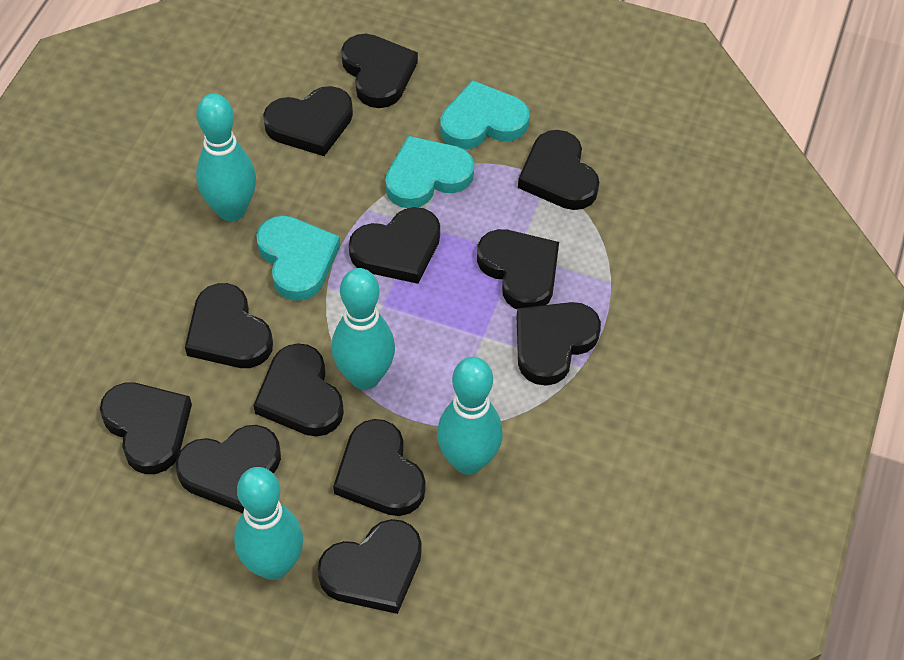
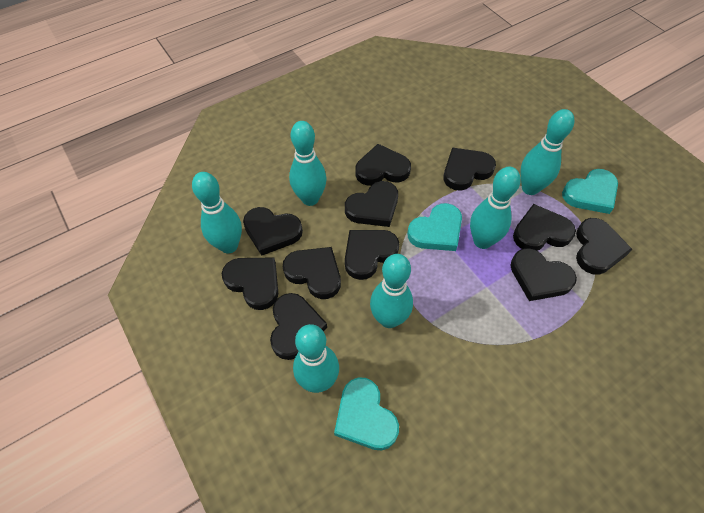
black heart: 12 -> 11
turquoise bowling pin: 4 -> 6

